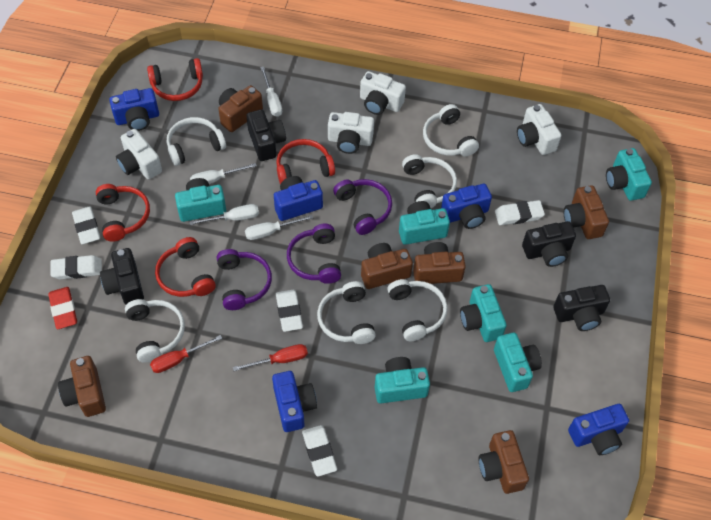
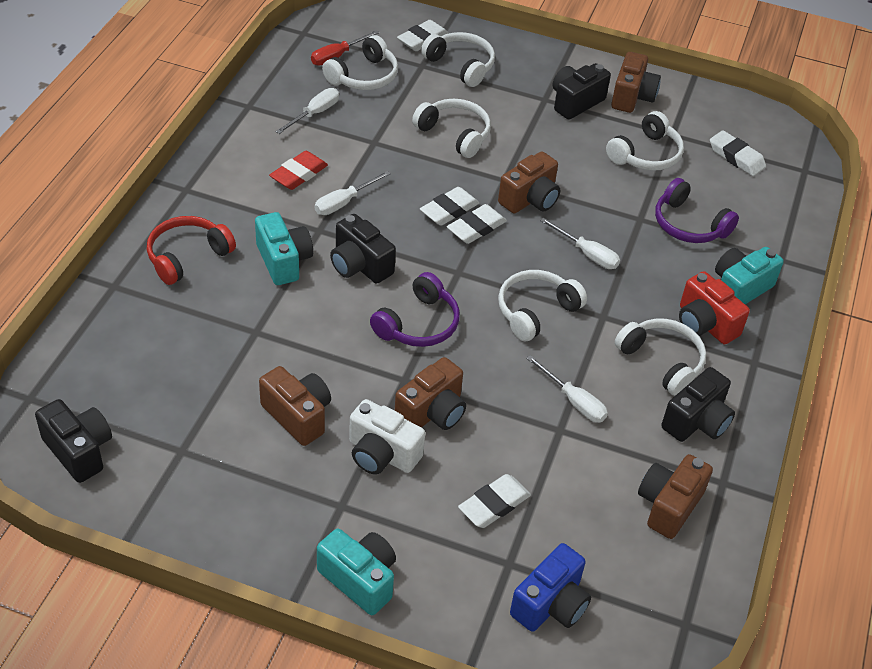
blue camera: 5 -> 1
brown camera: 6 -> 5
purple headphones: 3 -> 2
red camera: 0 -> 1
red headphones: 4 -> 1
red screwdriver: 2 -> 1
turquoise camera: 6 -> 3
white camera: 4 -> 1

